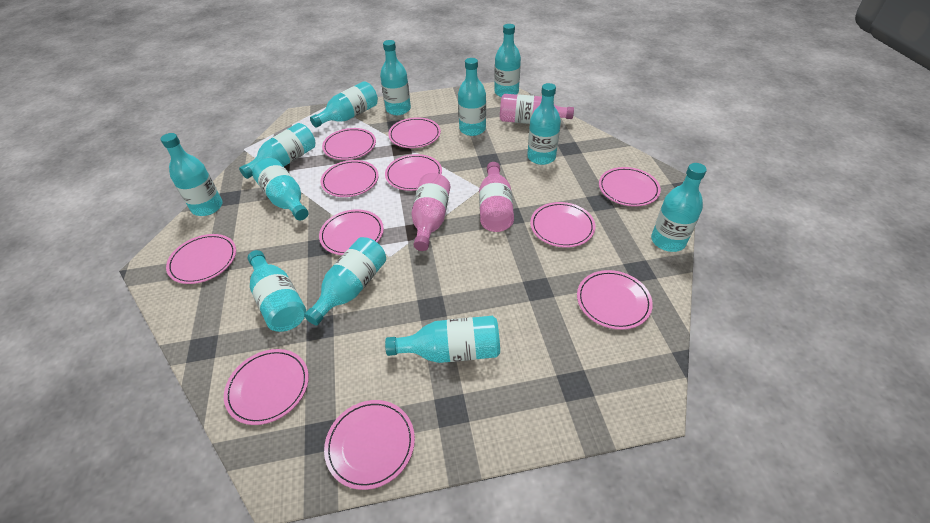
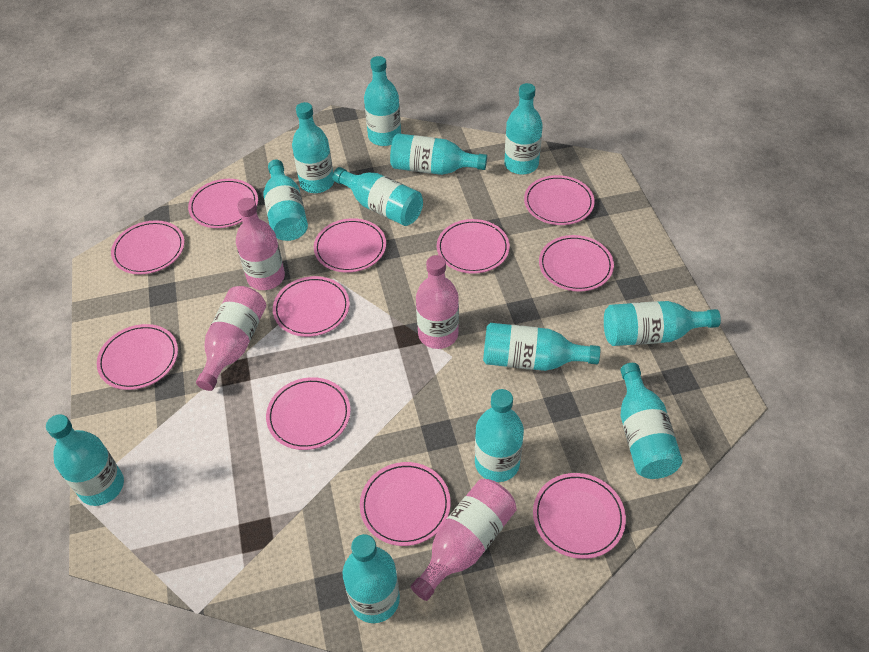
pink bottle: 3 -> 4

